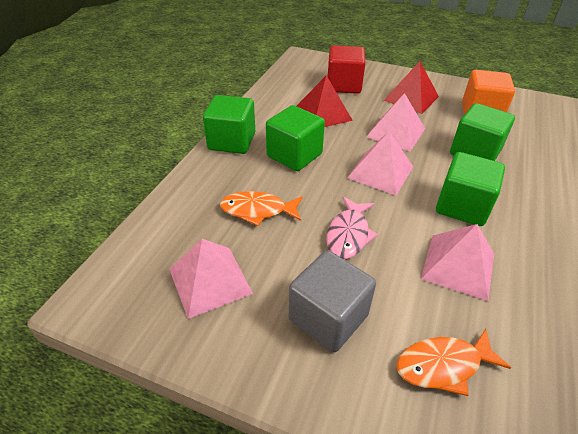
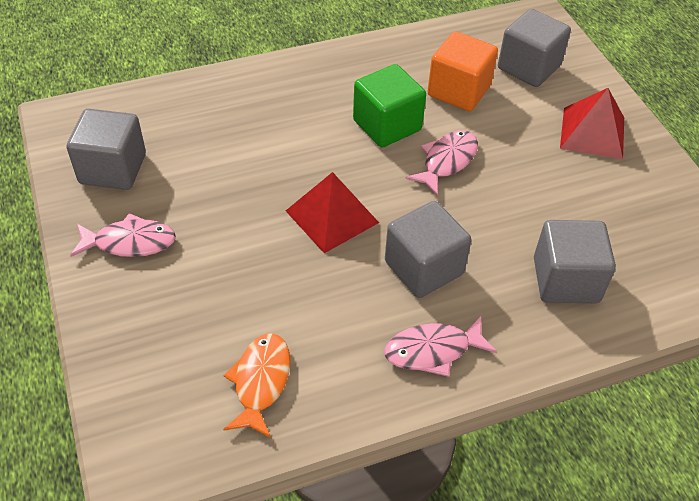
green cube: 4 -> 1
grey cube: 1 -> 4
orange fish: 2 -> 1
pink fish: 1 -> 3
pink pyramid: 4 -> 0
red cube: 1 -> 0

